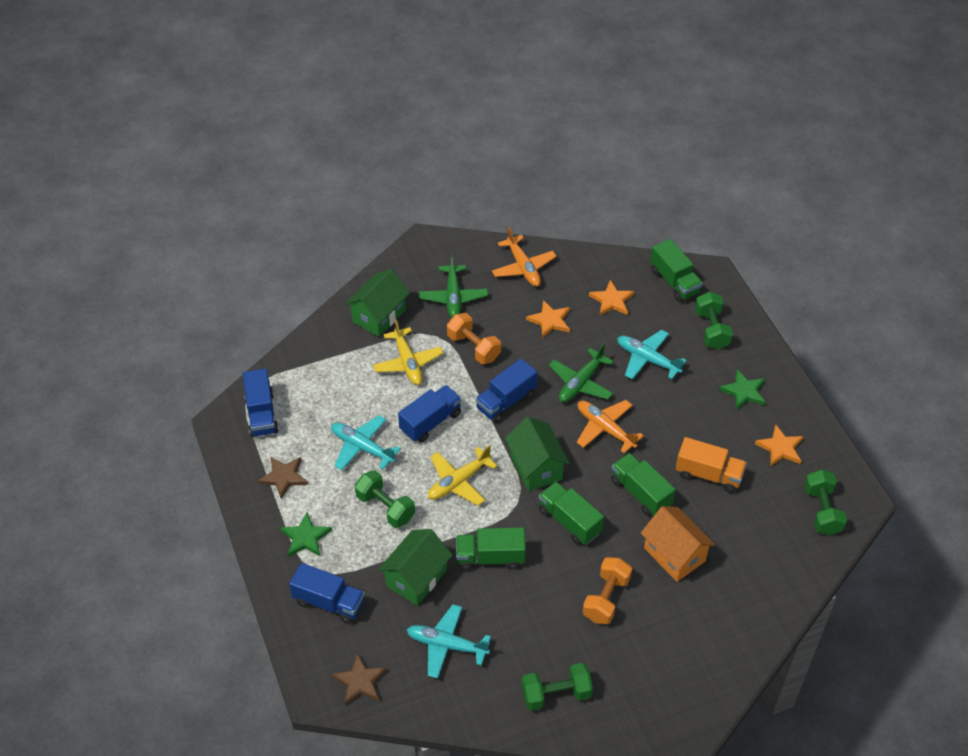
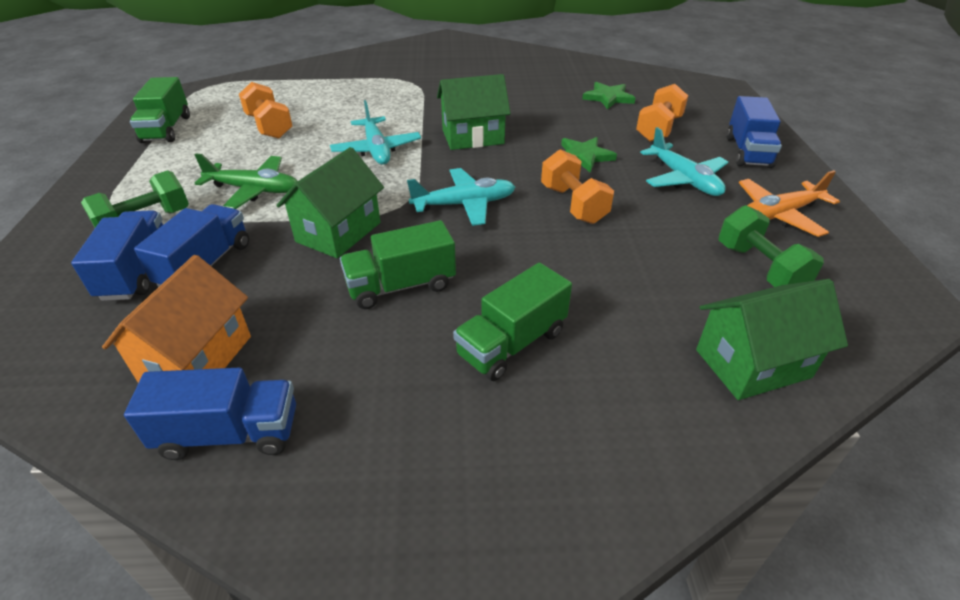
brown star: 2 -> 0
green dumbbell: 4 -> 2
green plane: 2 -> 1
green truck: 4 -> 3
orange dumbbell: 2 -> 3
orange plane: 2 -> 1
orange star: 3 -> 0
orange truck: 1 -> 0
yellow plane: 2 -> 0

